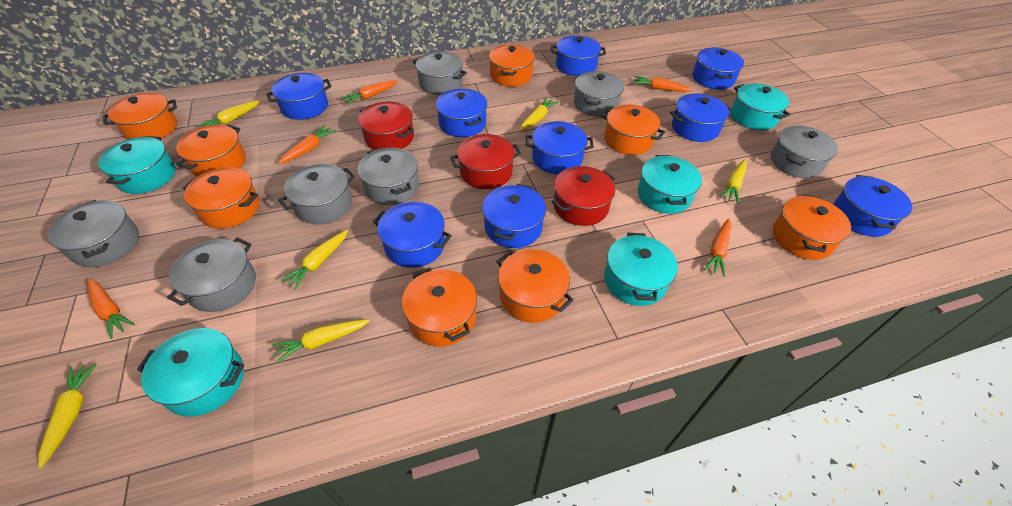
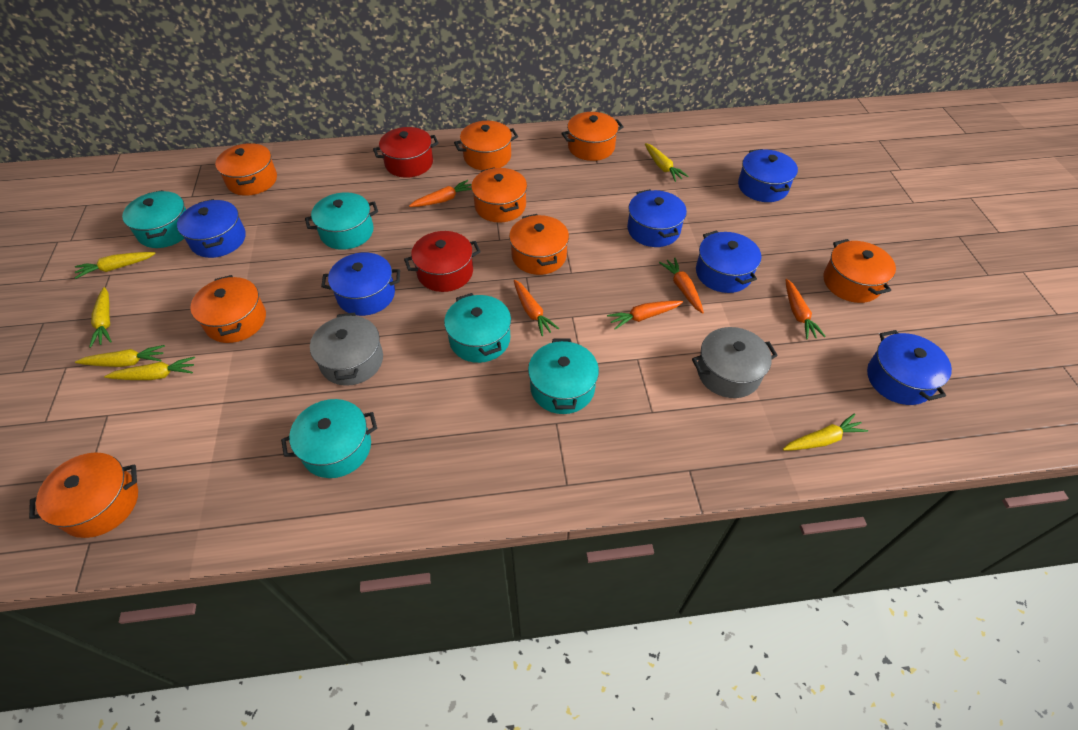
blue pot: 9 -> 6
grey pot: 7 -> 2
red pot: 3 -> 2

